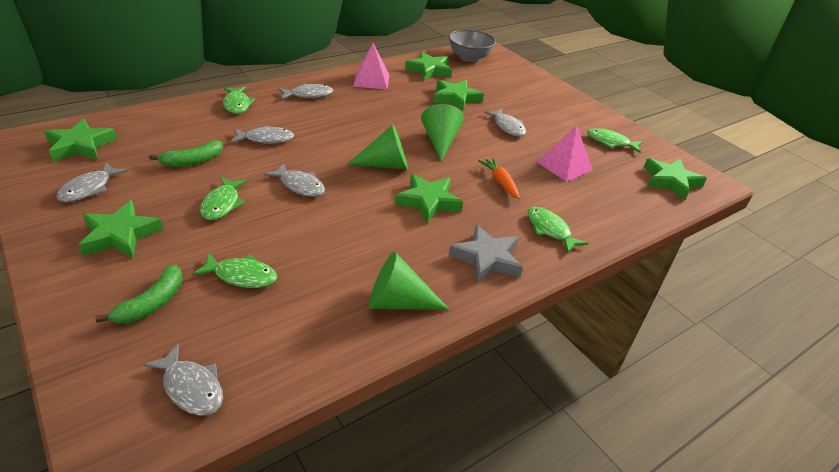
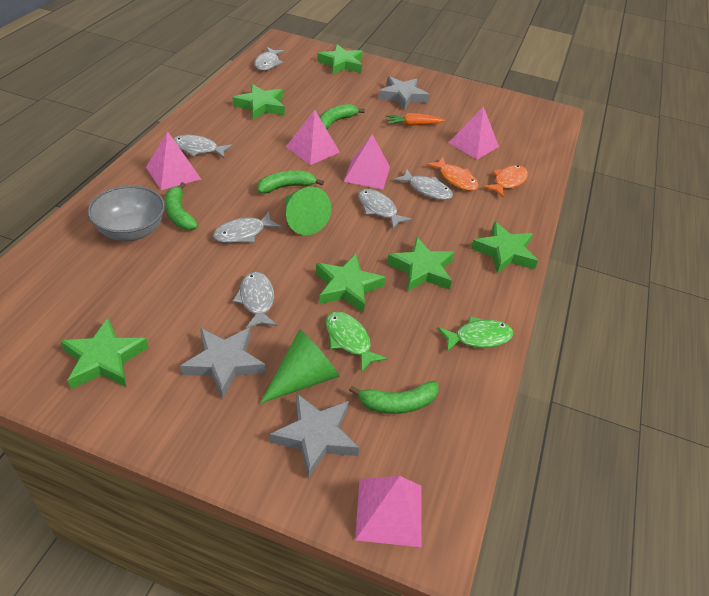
green banana: 2 -> 4
green cone: 3 -> 2
green fish: 5 -> 2
grey star: 1 -> 3
orange fish: 0 -> 2
pink pyramid: 2 -> 5

